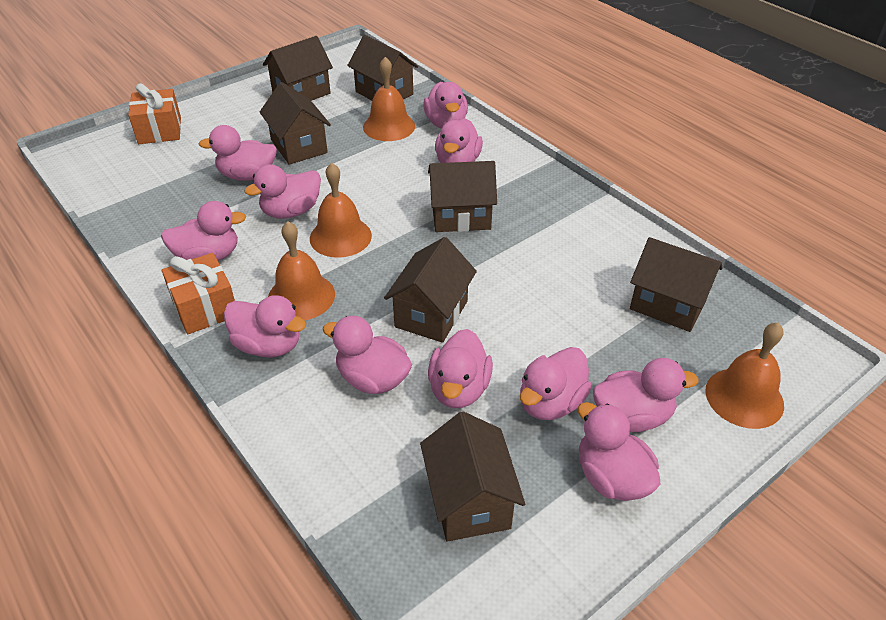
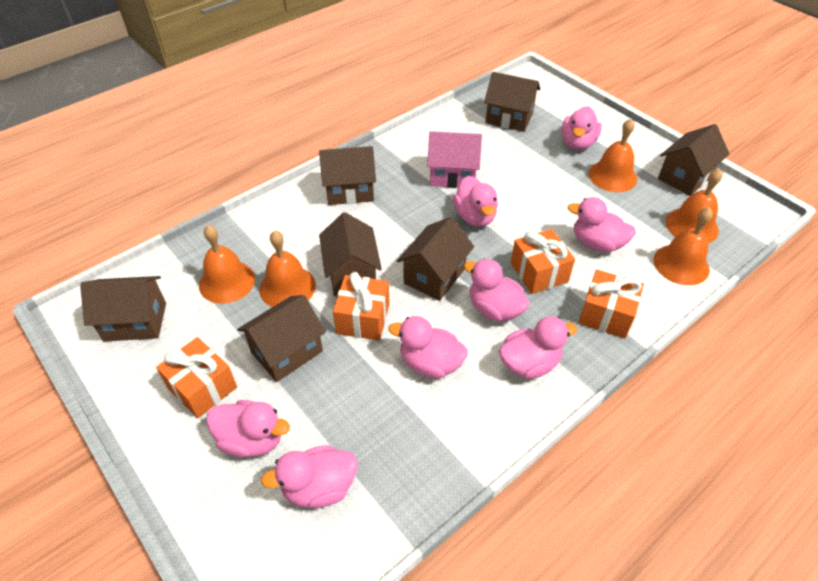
orange bell: 4 -> 5
orange gift: 2 -> 4
pink duck: 11 -> 8
pink house: 0 -> 1

